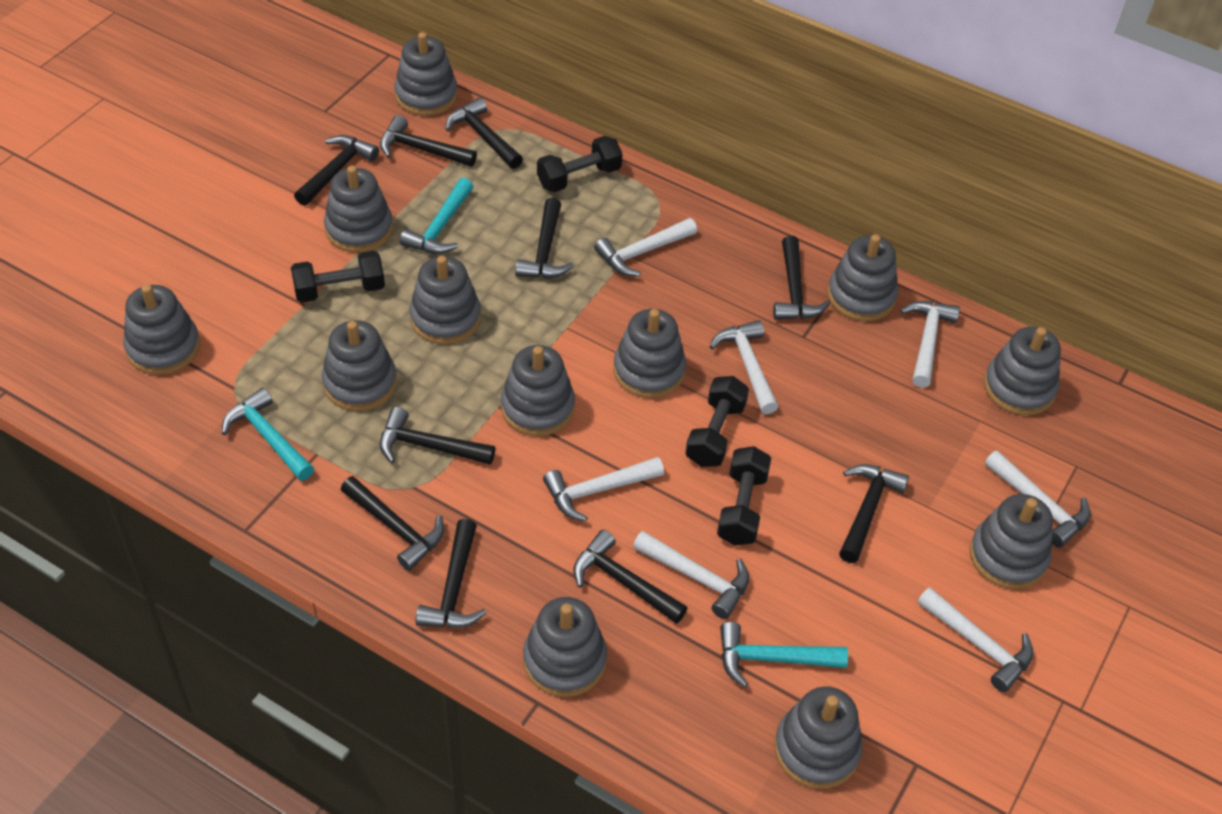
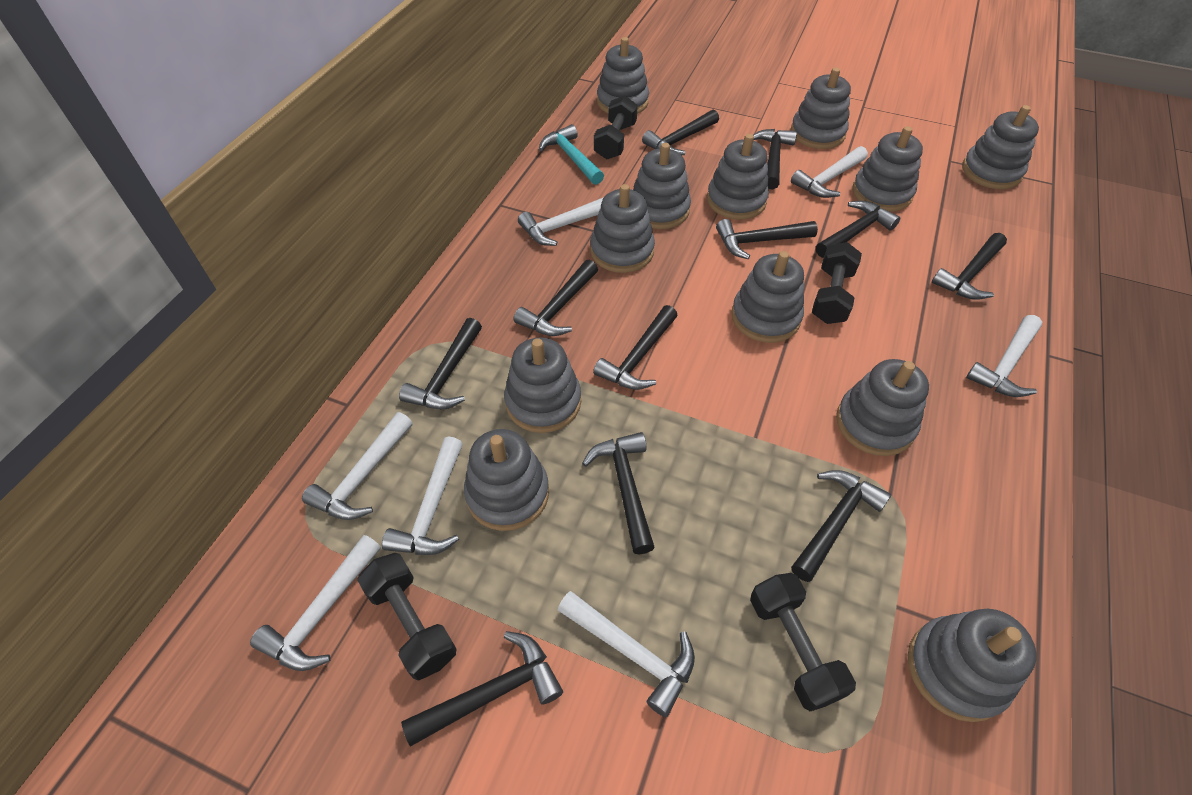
black hammer: 10 -> 11
turquoise hammer: 3 -> 1

